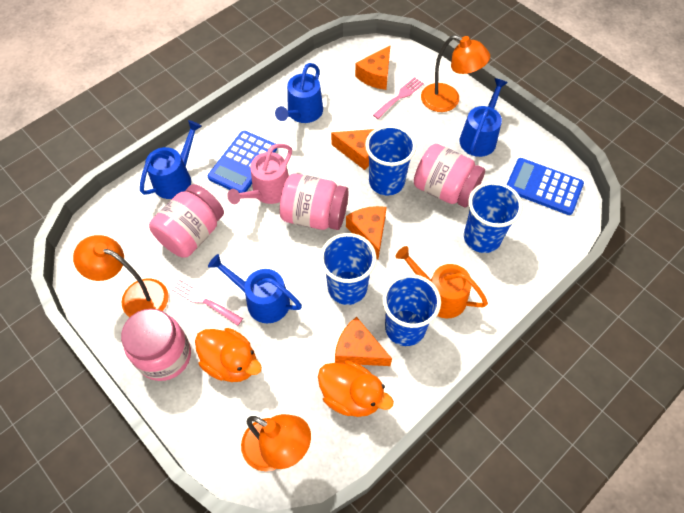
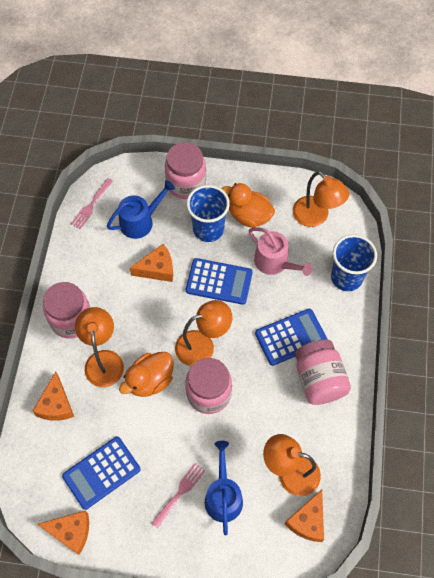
blue calculator: 2 -> 3
blue cup: 4 -> 2
blue watering can: 4 -> 2
orange lamp: 3 -> 4
orange watering can: 1 -> 0

